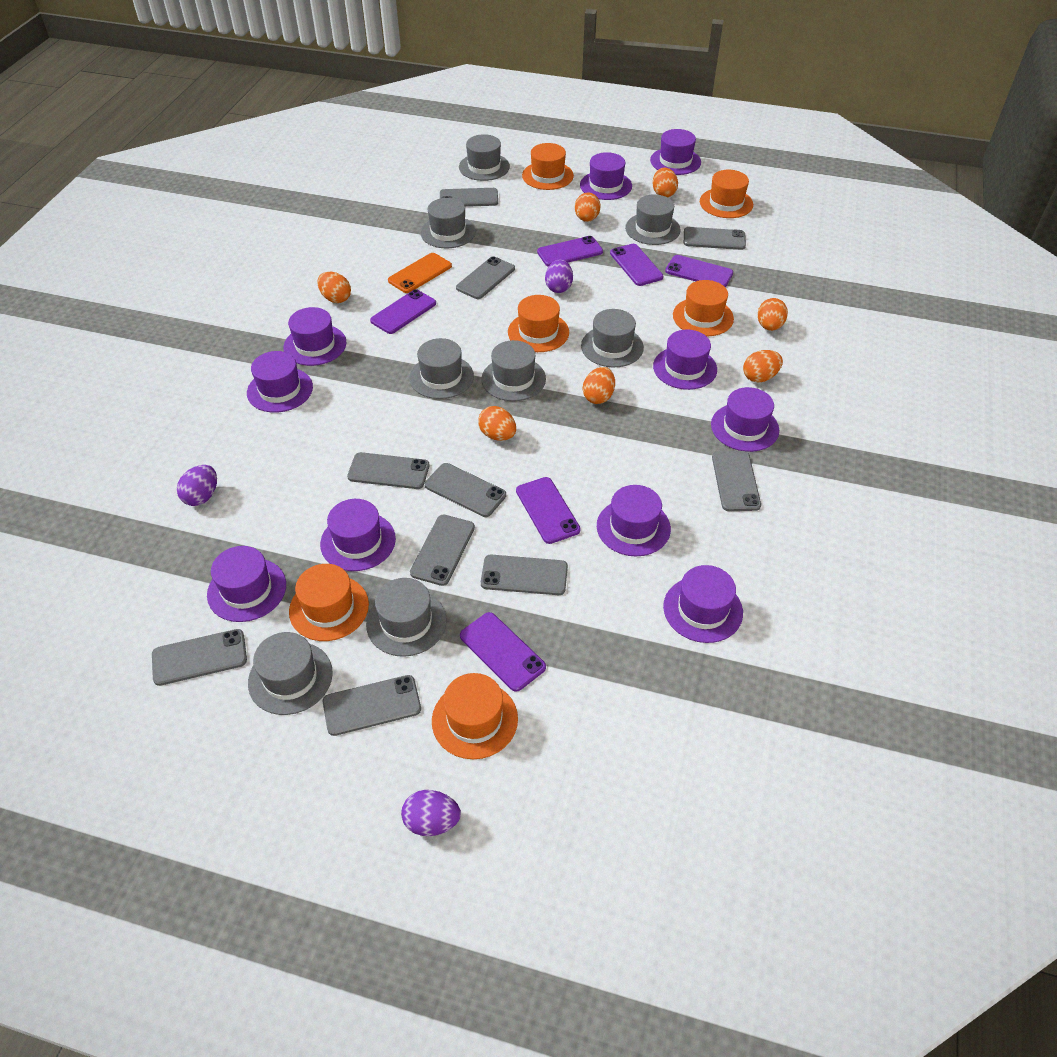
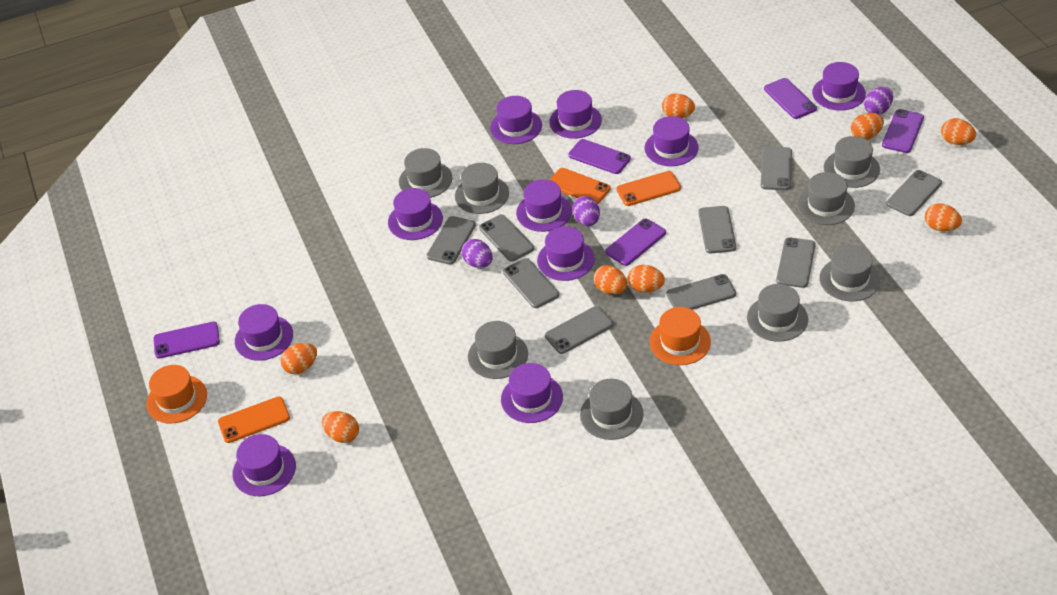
grey phone: 10 -> 9
orange egg: 7 -> 8
orange hat: 6 -> 2
orange phone: 1 -> 3
purple phone: 6 -> 5

